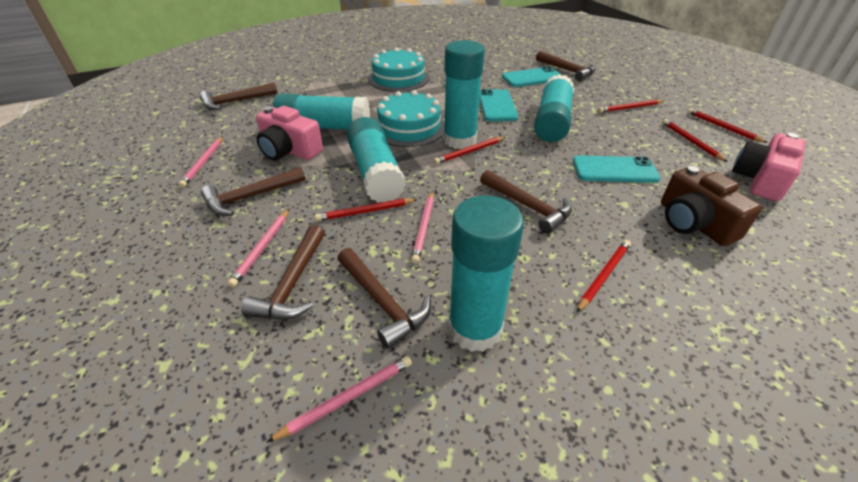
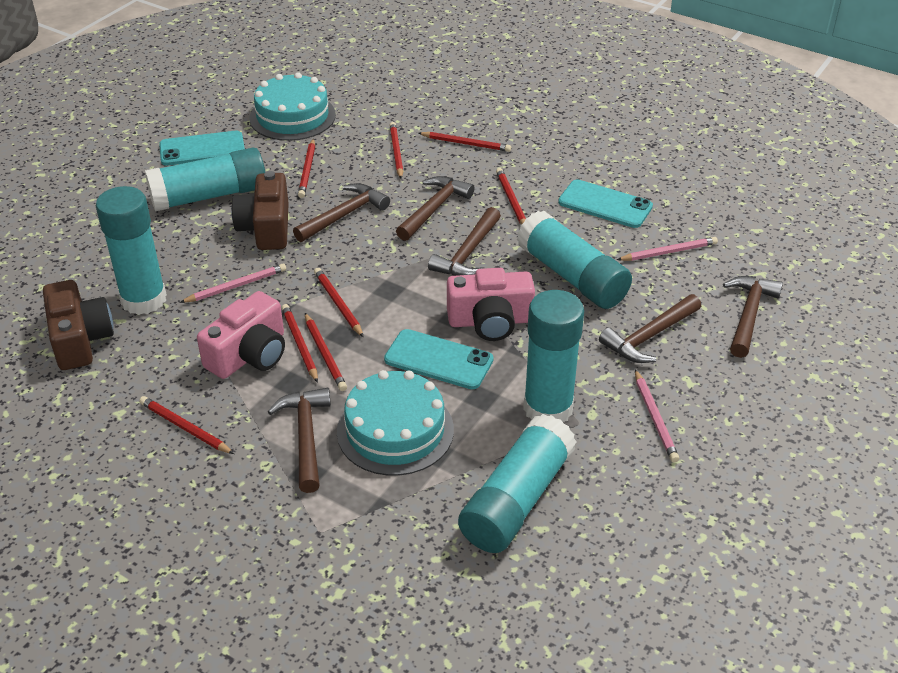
brown camera: 1 -> 2
pink pencil: 4 -> 3
red pencil: 6 -> 8

